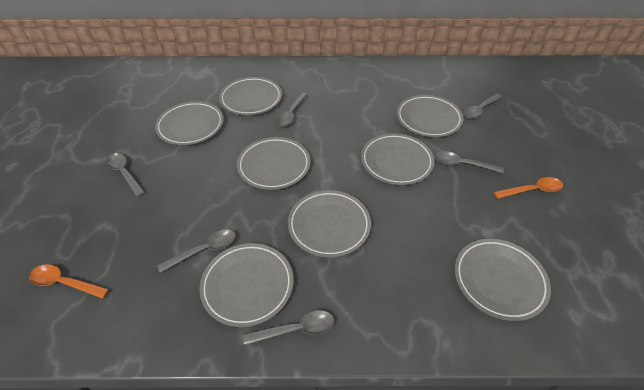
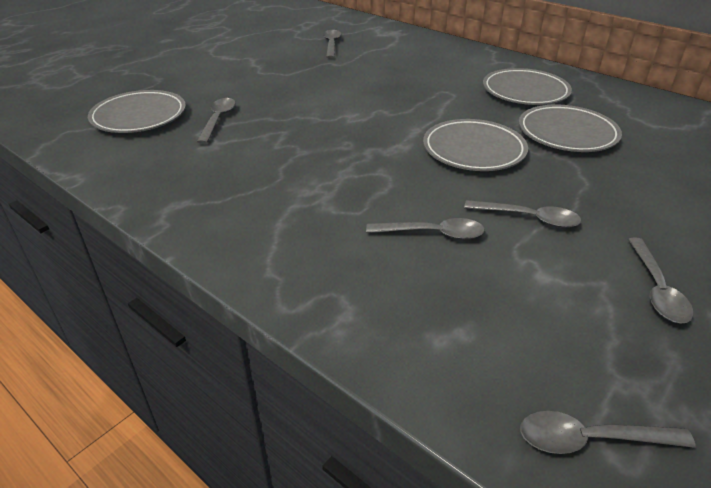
grey plate: 8 -> 4
orange spoon: 2 -> 0

